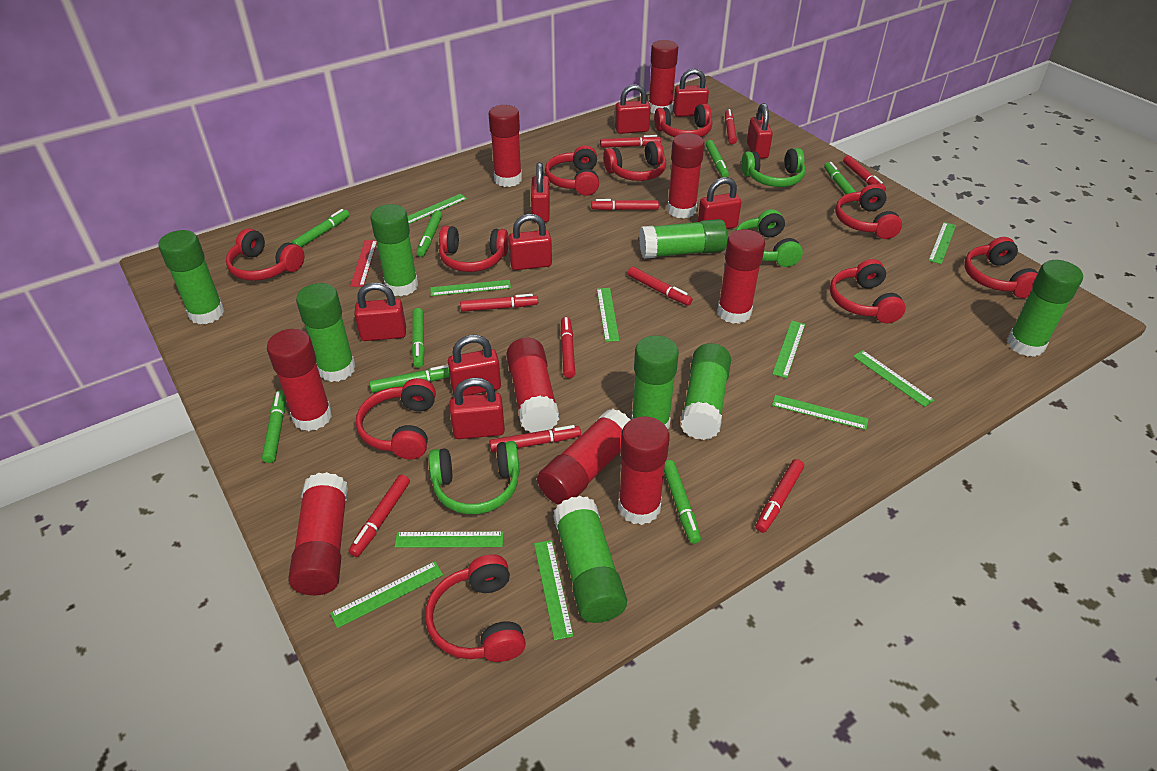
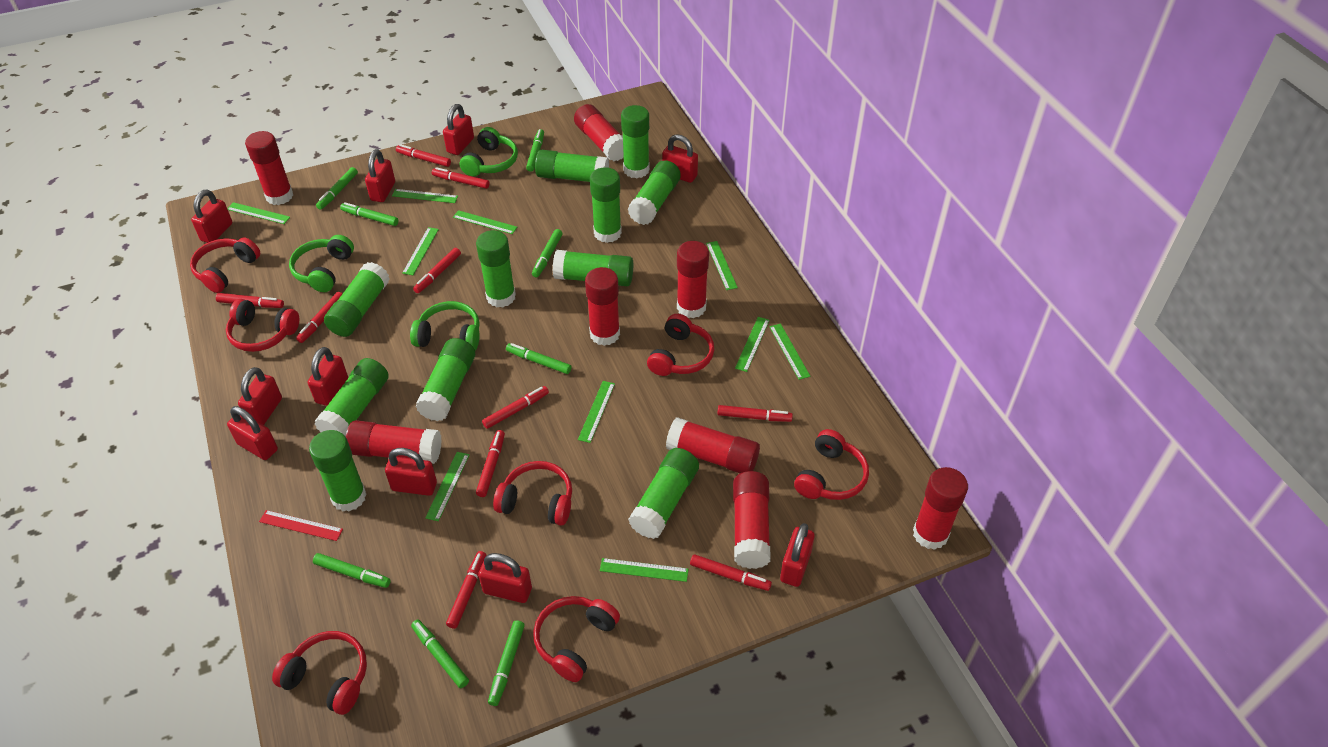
green glue stick: 8 -> 11
red glue stick: 9 -> 8
red headphones: 10 -> 7
red padlock: 9 -> 10

